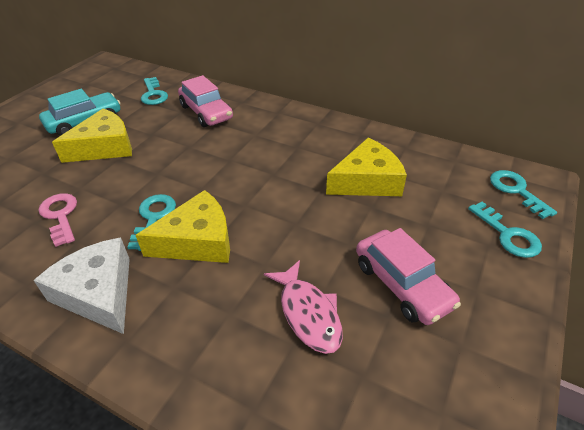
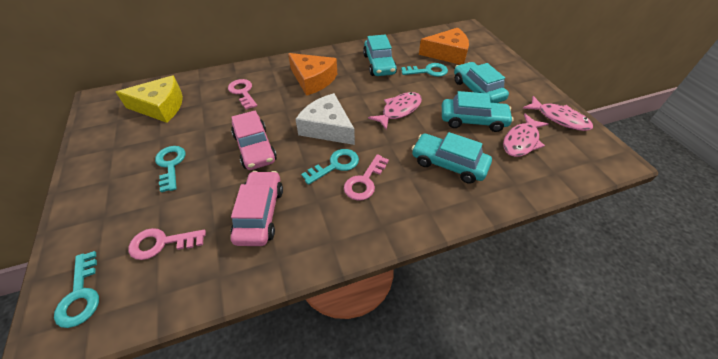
orange cheese: 0 -> 2
pink fish: 1 -> 3
pink key: 1 -> 3
turquoise car: 1 -> 4
yellow cheese: 3 -> 1

